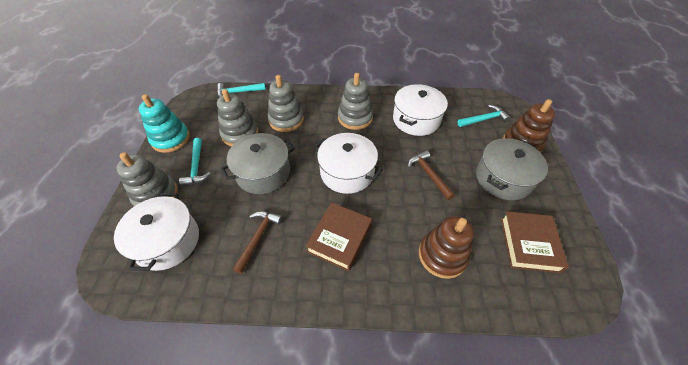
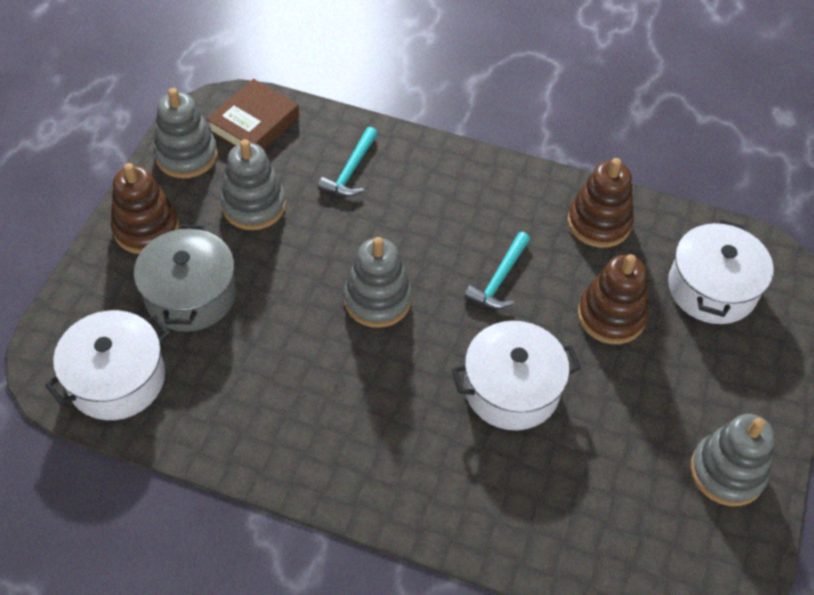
brown book: 2 -> 1
brown hammer: 2 -> 0
brown stacking toy: 2 -> 3
grey pot: 2 -> 1
turquoise hammer: 3 -> 2
turquoise stacking toy: 1 -> 0

